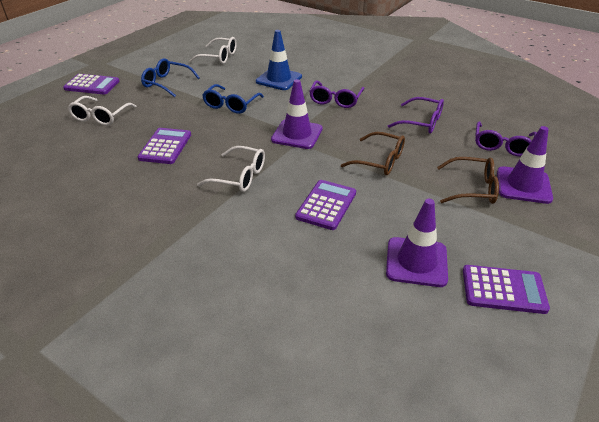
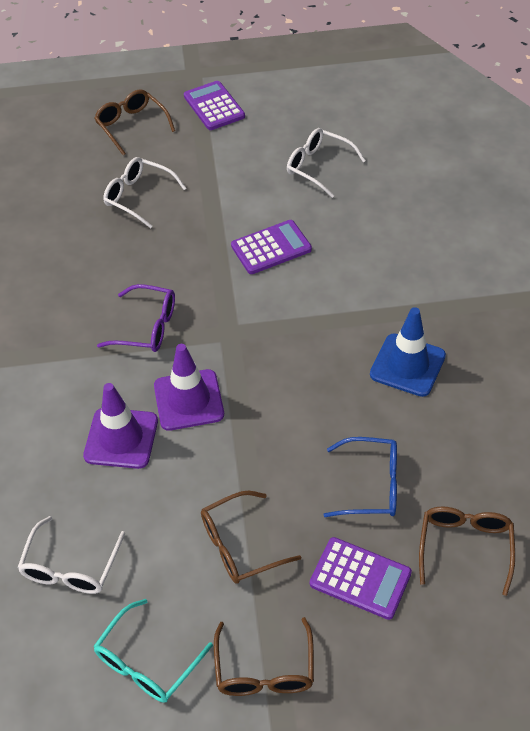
blue glasses: 2 -> 1
brown glasses: 2 -> 4
purple calculator: 4 -> 3
purple glasses: 3 -> 1
purple traffic cone: 3 -> 2
turquoise glasses: 0 -> 1

